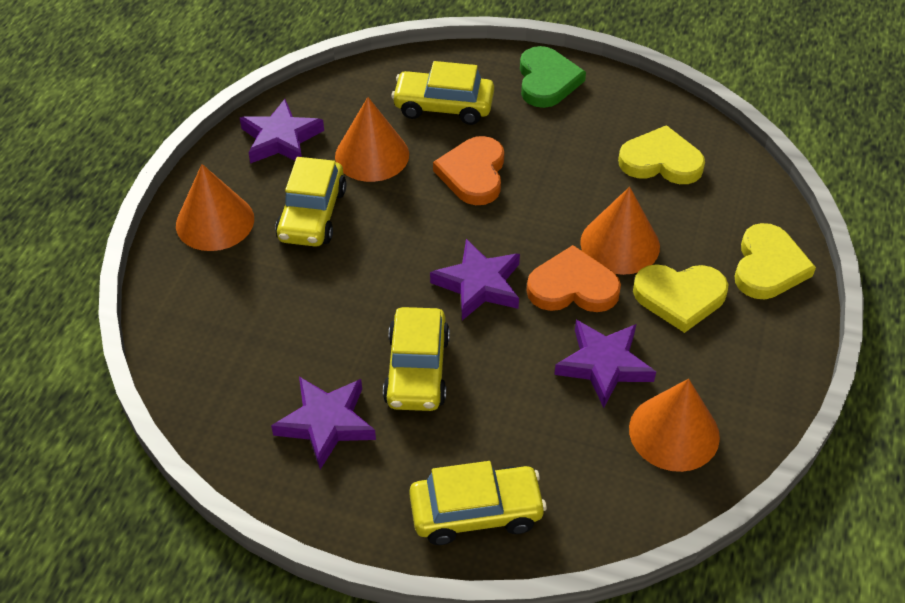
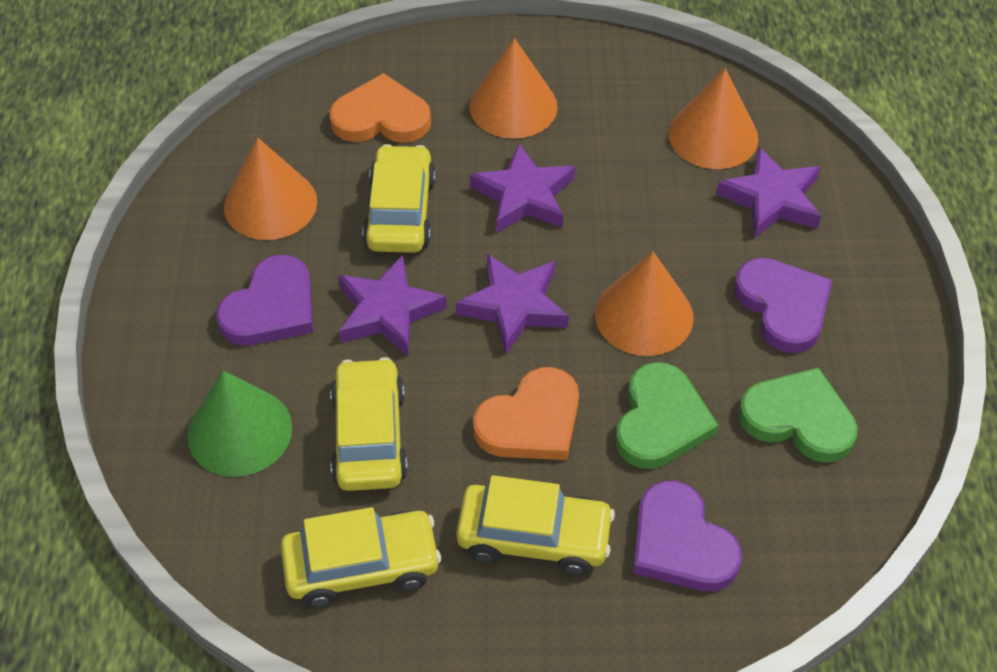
green cone: 0 -> 1
green heart: 1 -> 2
purple heart: 0 -> 3
yellow heart: 3 -> 0

